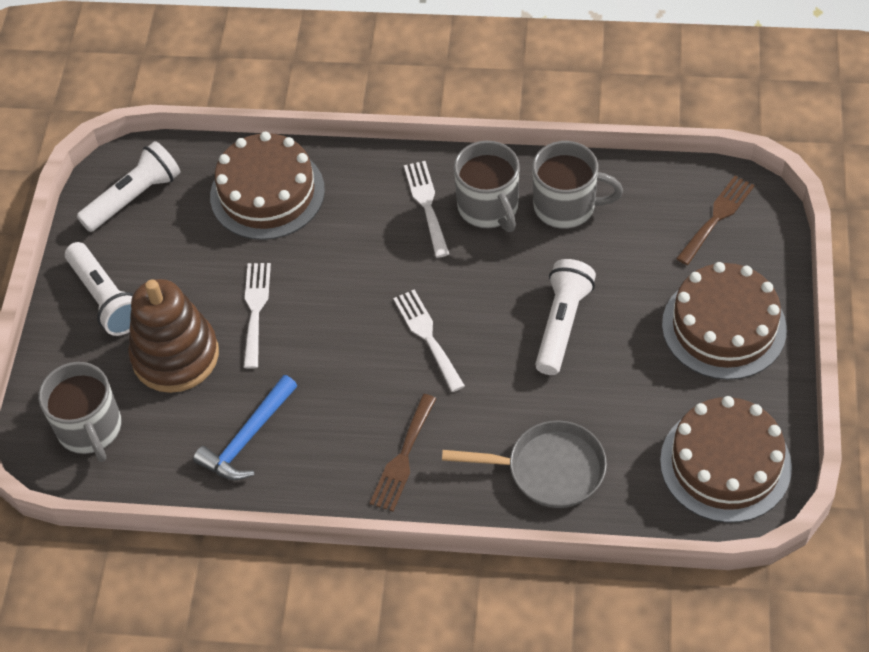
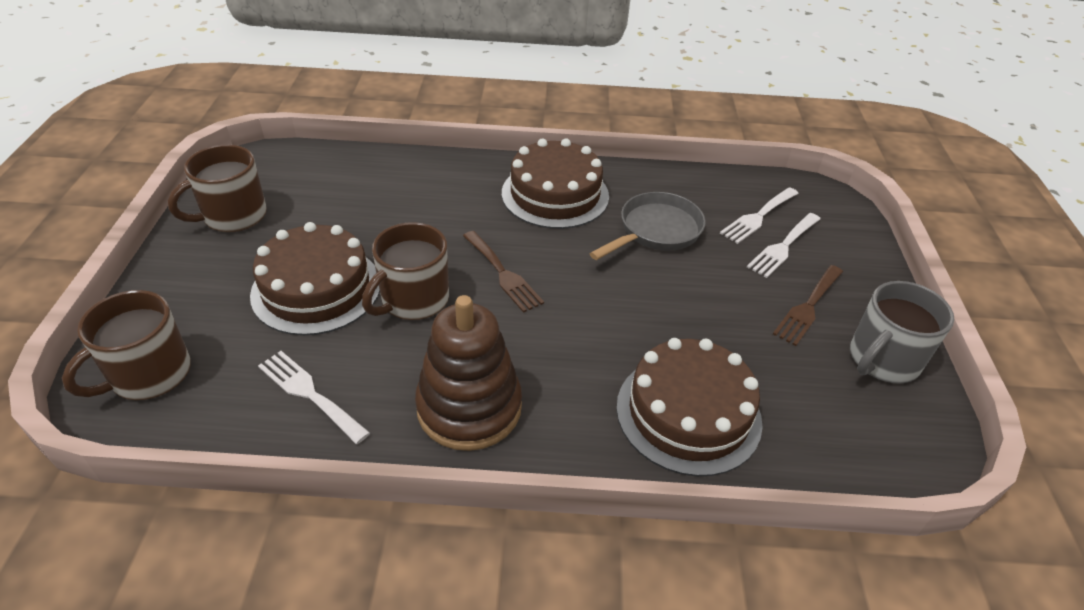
blue hammer: 1 -> 0
brown mug: 0 -> 3
grey mug: 3 -> 1
white flashlight: 3 -> 0

